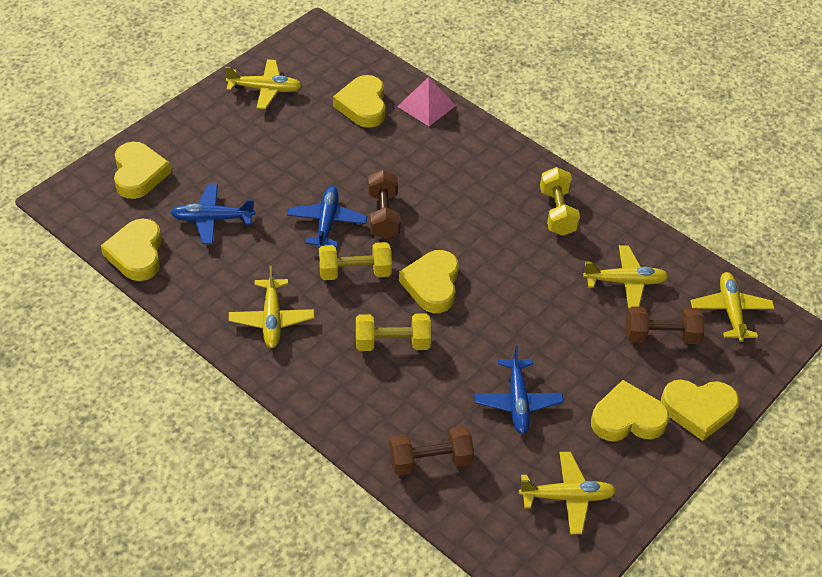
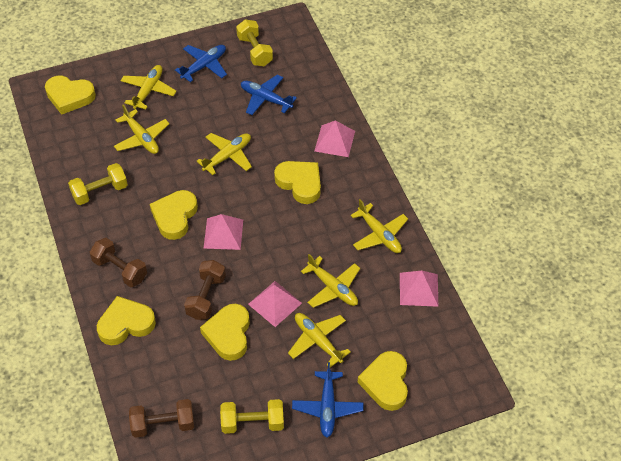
pink pyramid: 1 -> 4
yellow plane: 5 -> 6

